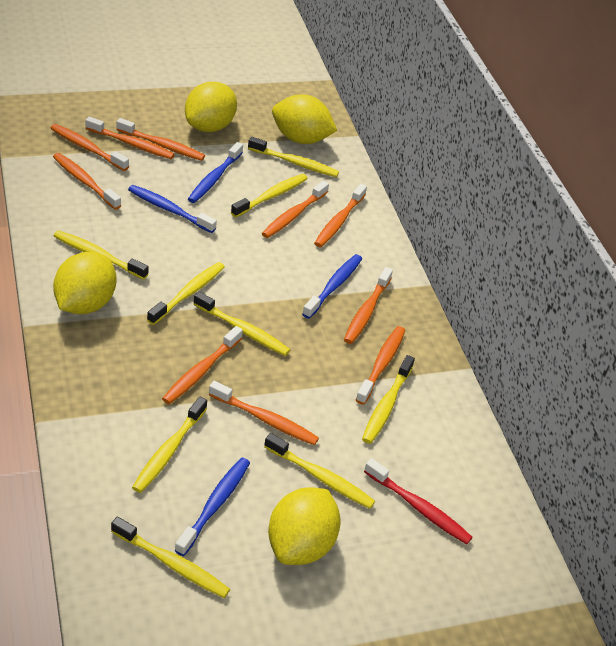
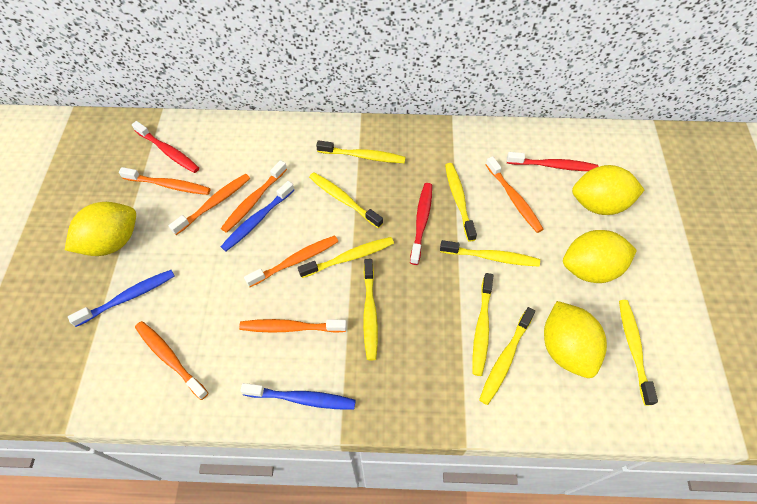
blue toothbrush: 4 -> 3
orange toothbrush: 10 -> 7
red toothbrush: 1 -> 3

